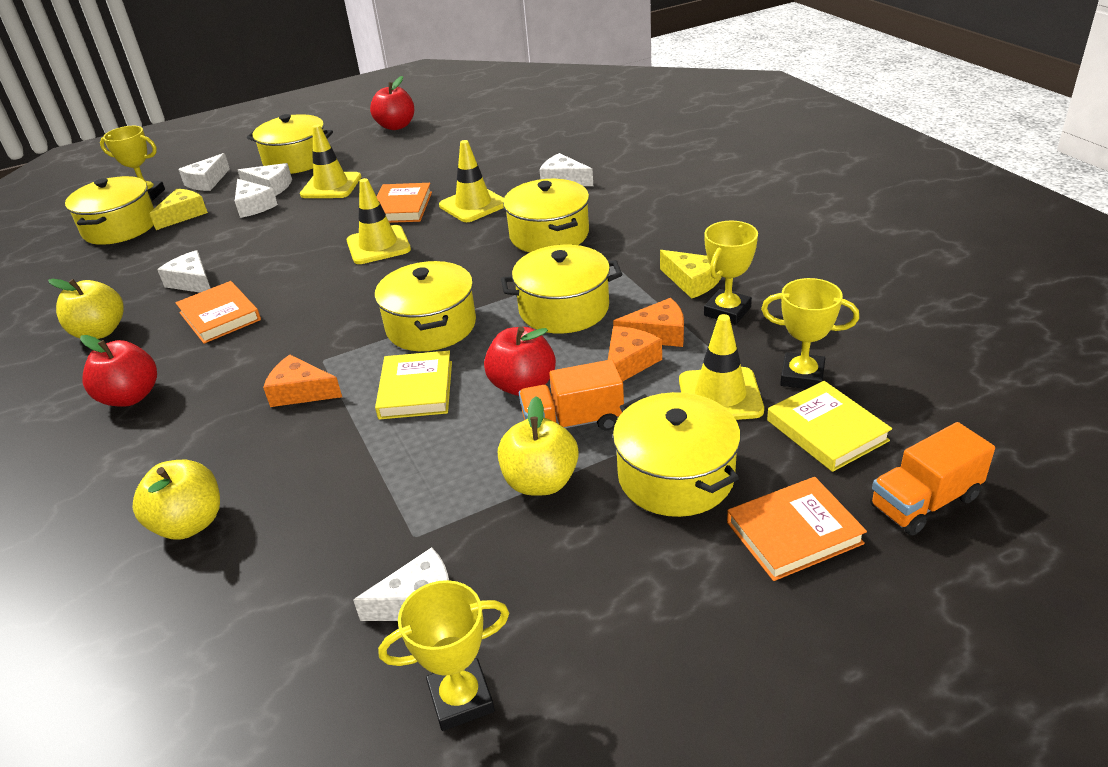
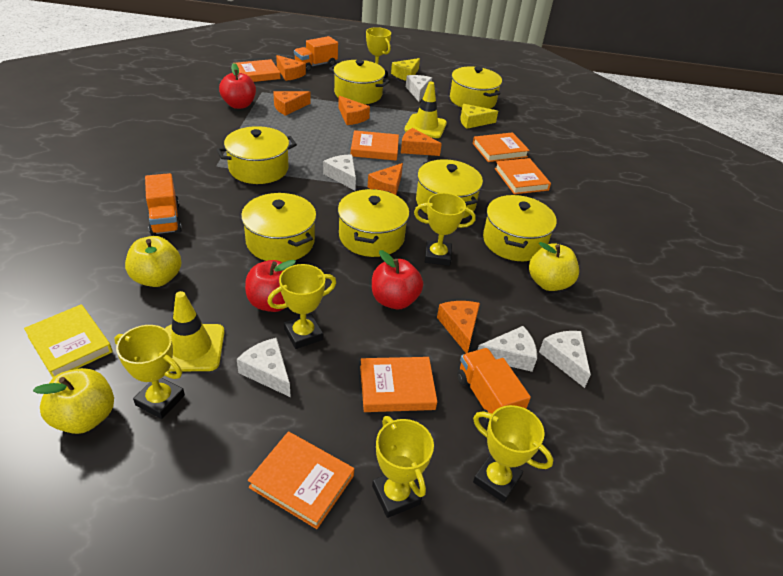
orange book: 3 -> 6
orange cheese: 3 -> 6
orange truck: 2 -> 3
white cheese: 6 -> 5
yellow book: 2 -> 1
yellow pot: 6 -> 7
yellow traffic cone: 4 -> 2
yellow trophy: 4 -> 6

